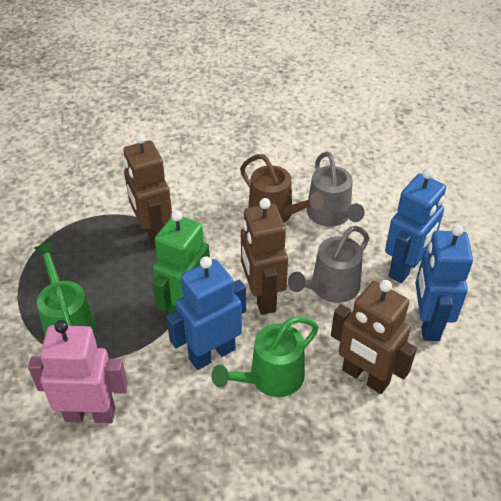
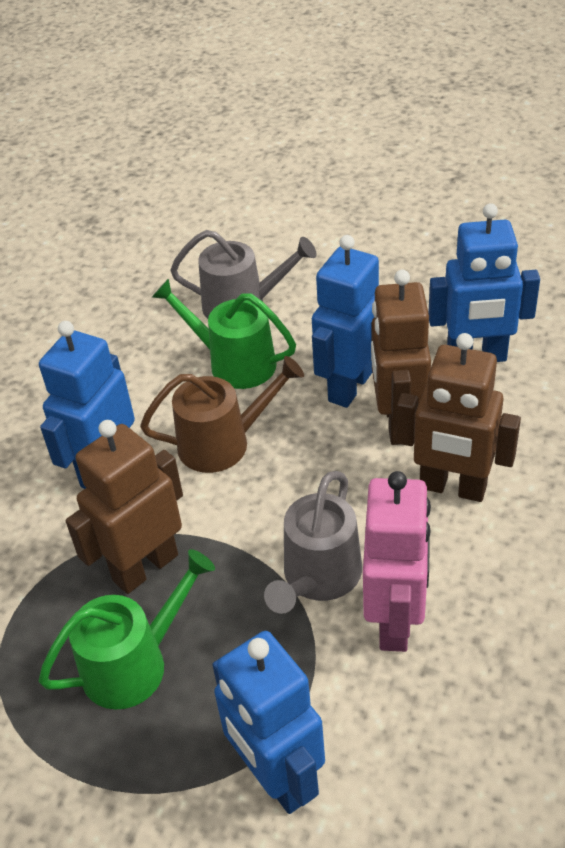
blue robot: 3 -> 4
green robot: 1 -> 0

